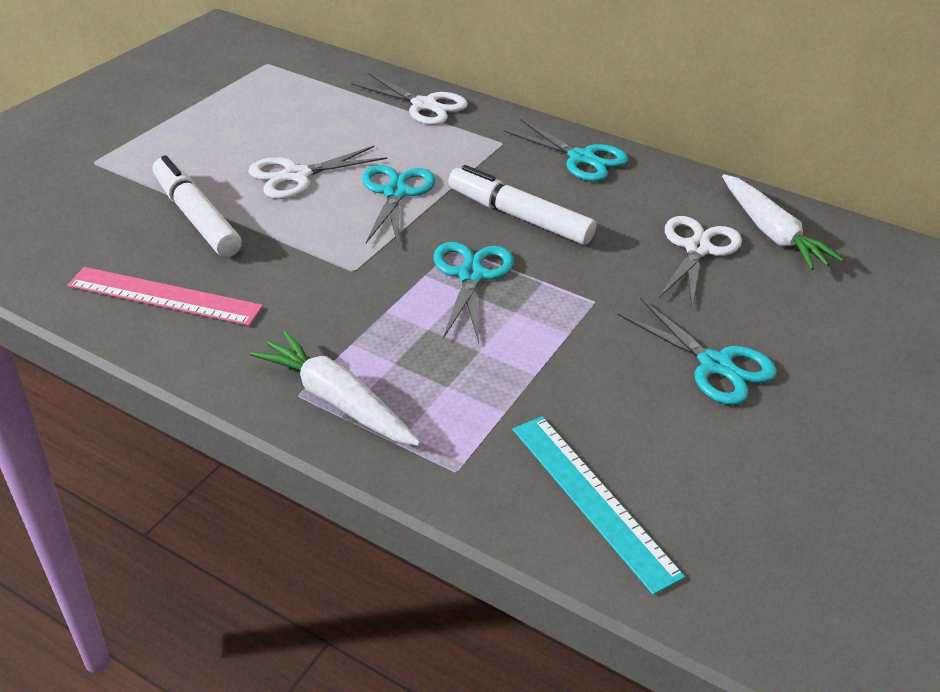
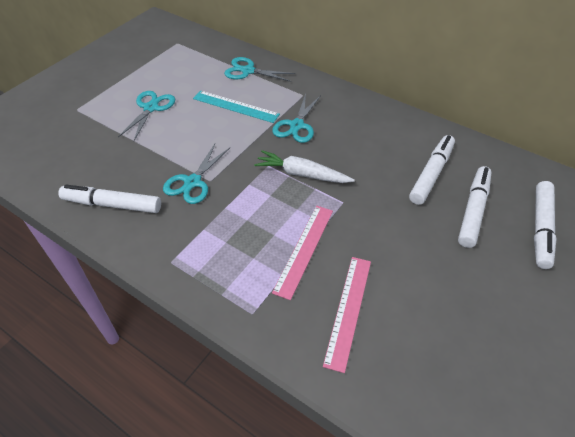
pink ruler: 1 -> 2
white carrot: 2 -> 1
white marker: 2 -> 4
white scissors: 3 -> 0

